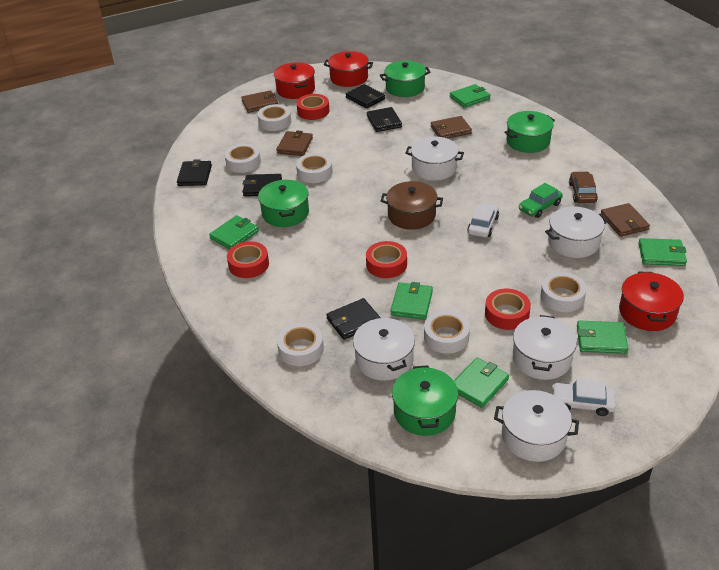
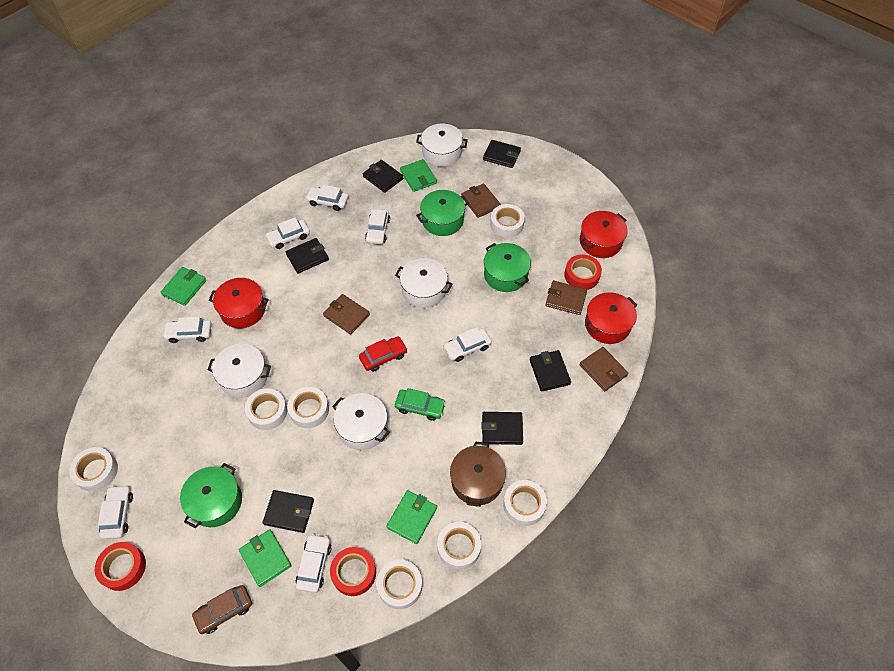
black wallet: 5 -> 6
green pot: 4 -> 3
green wallet: 6 -> 4
red car: 0 -> 1
red tape: 4 -> 3
white car: 2 -> 7
white pot: 5 -> 4
white tape: 6 -> 7

